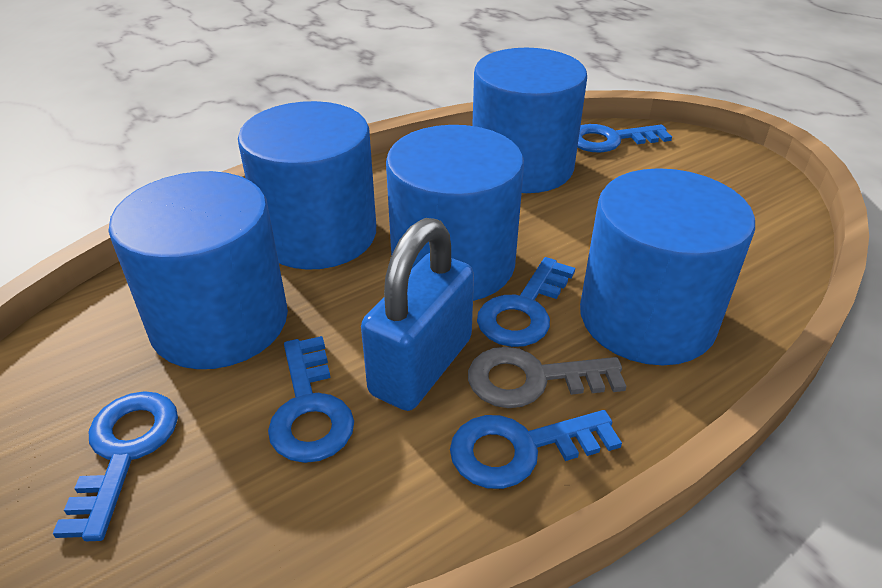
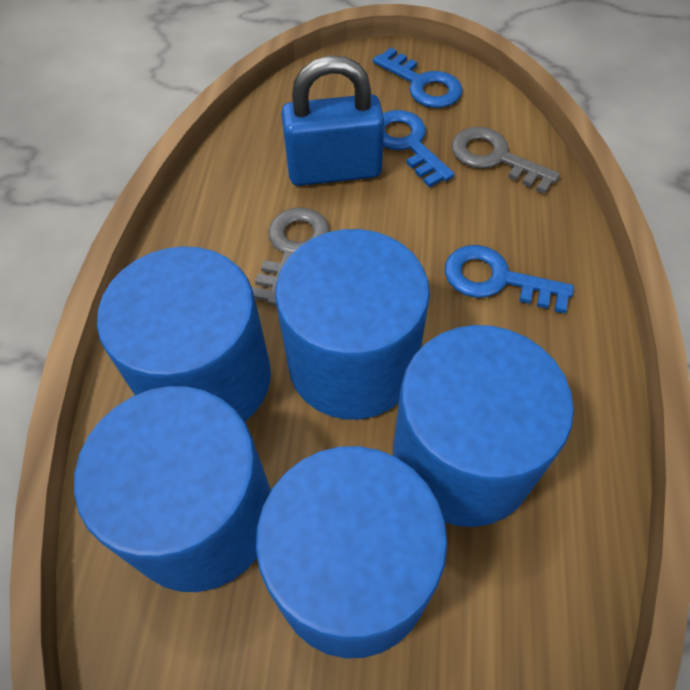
blue key: 5 -> 3
grey key: 1 -> 2

